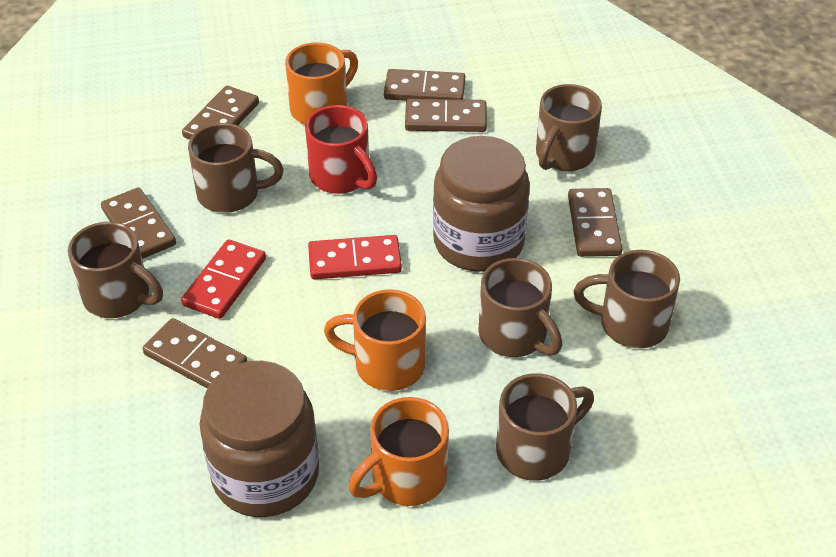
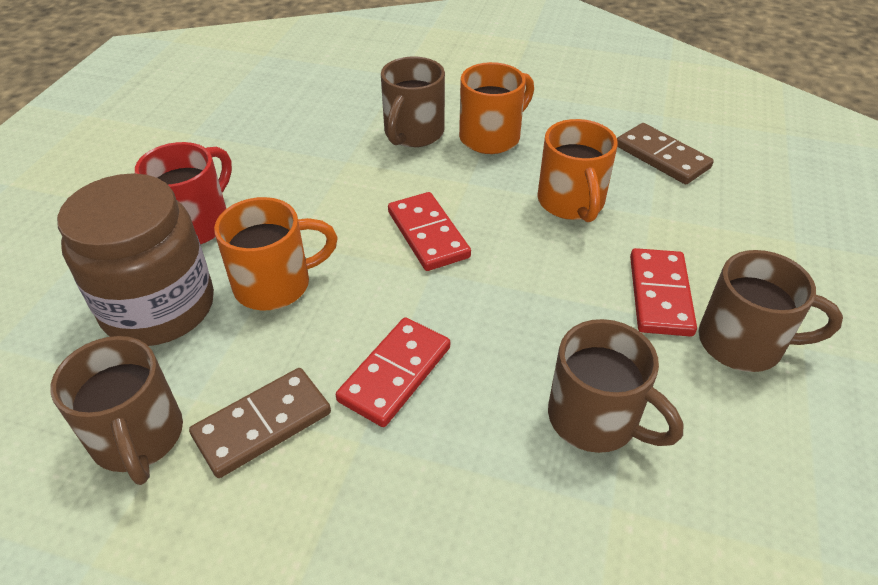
brown domino: 6 -> 2
brown jar: 2 -> 1
brown mug: 6 -> 4
red domino: 2 -> 3

